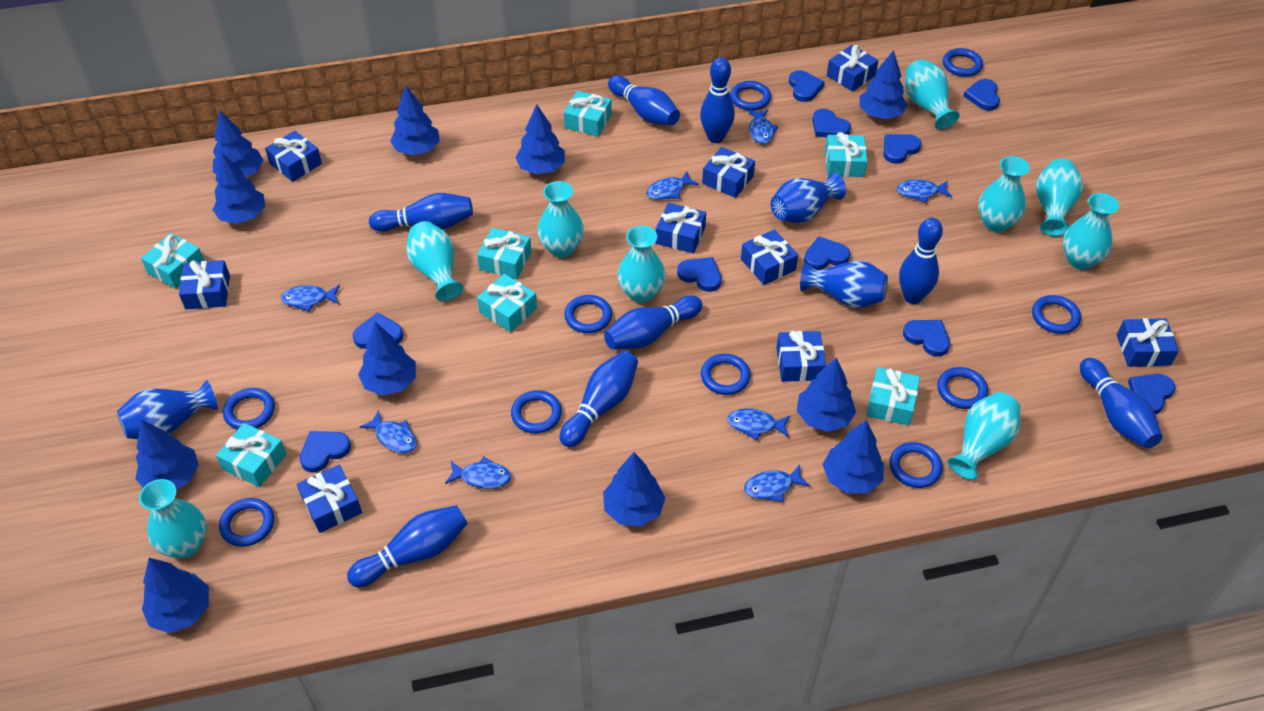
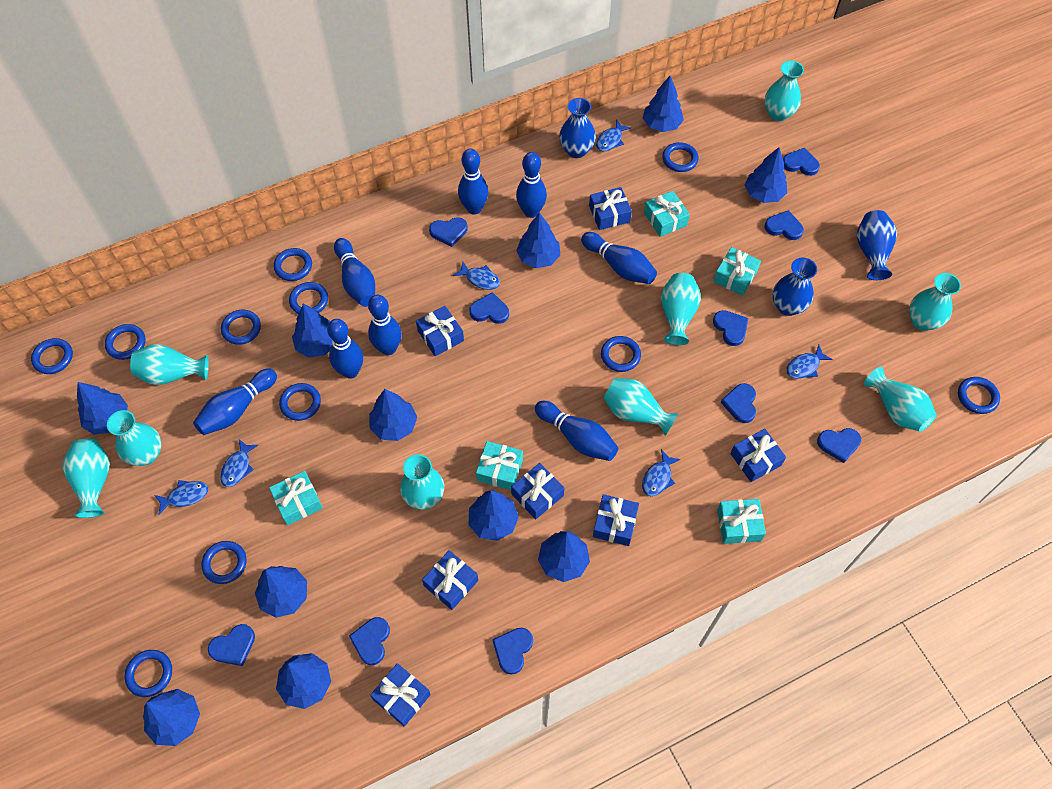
blue fish: 8 -> 6
blue gift: 9 -> 7
blue ring: 10 -> 11
turquoise gift: 7 -> 5

